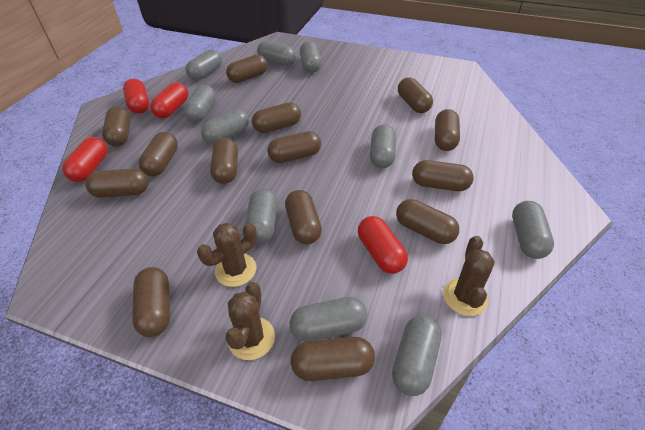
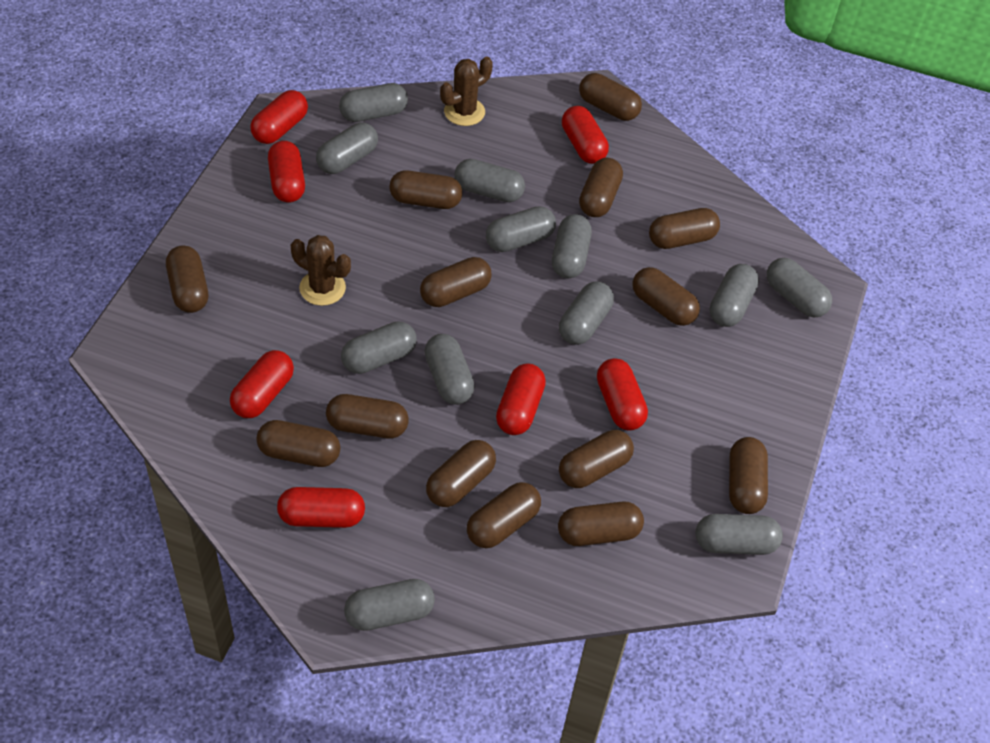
brown cactus: 3 -> 2
grey capsule: 10 -> 12
red capsule: 4 -> 7

